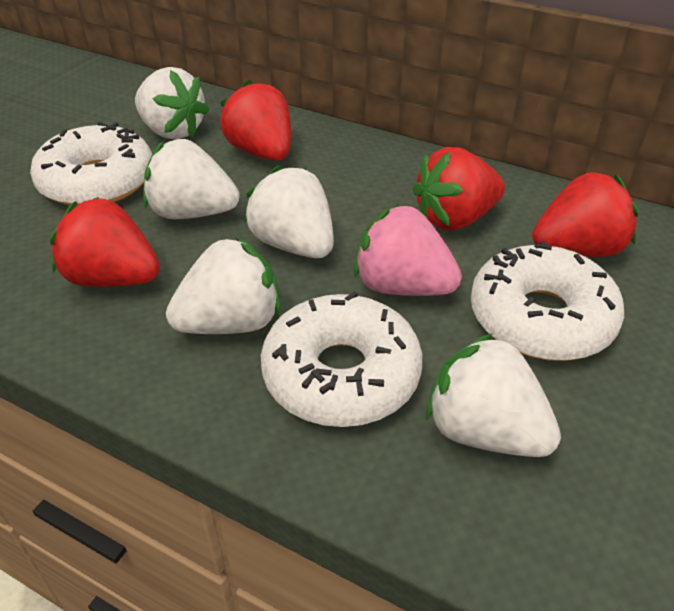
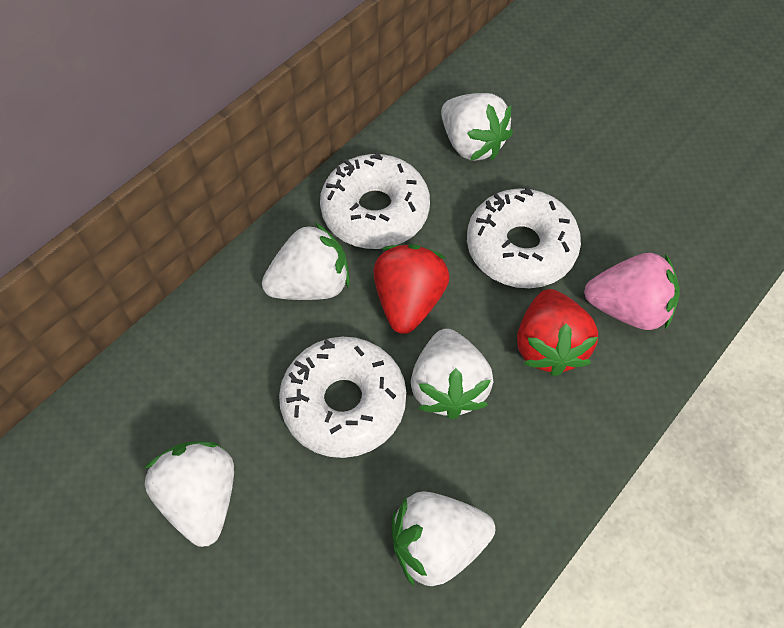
red strawberry: 4 -> 2

